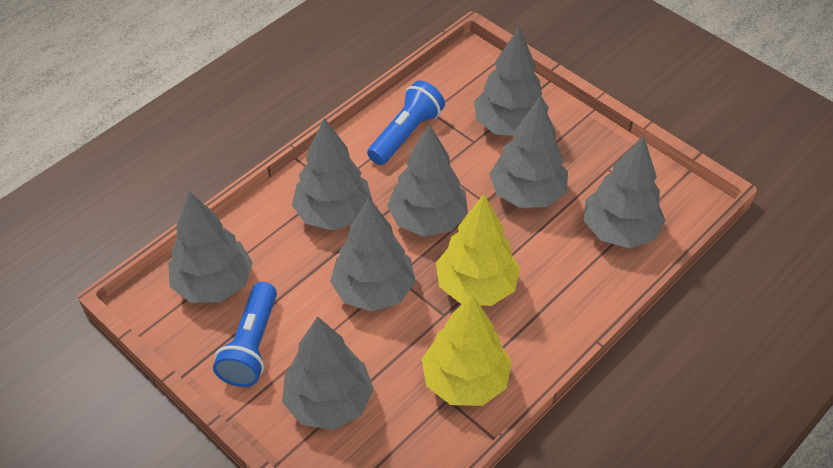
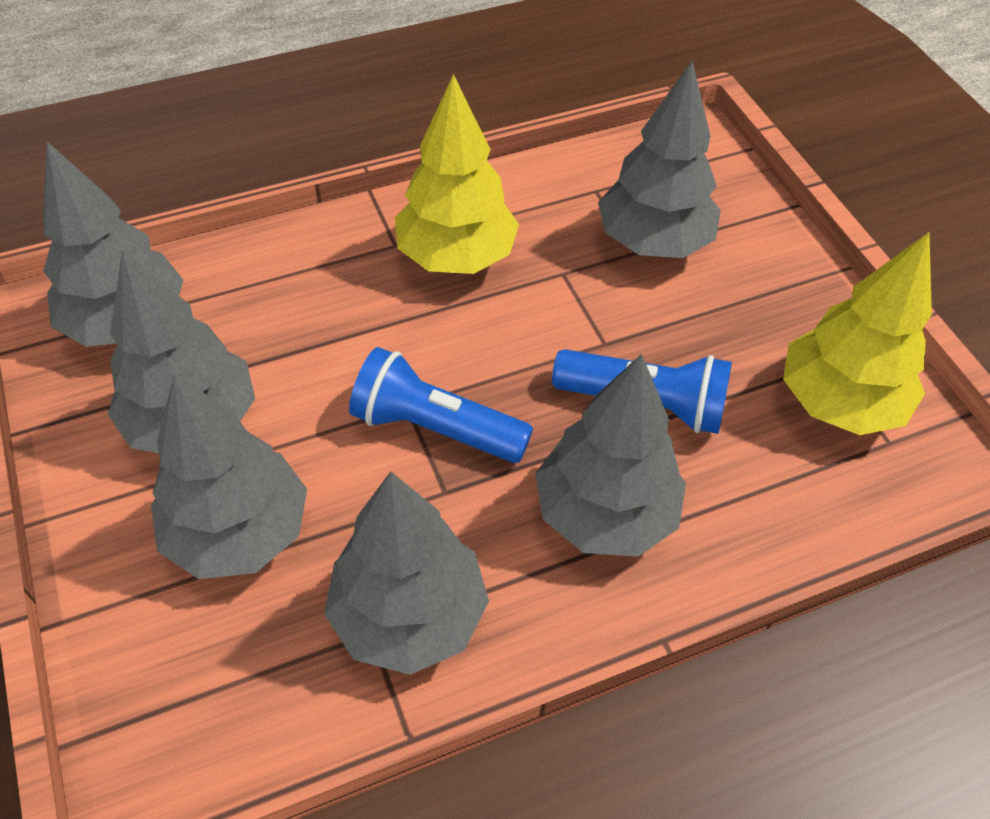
grey tree: 8 -> 6

